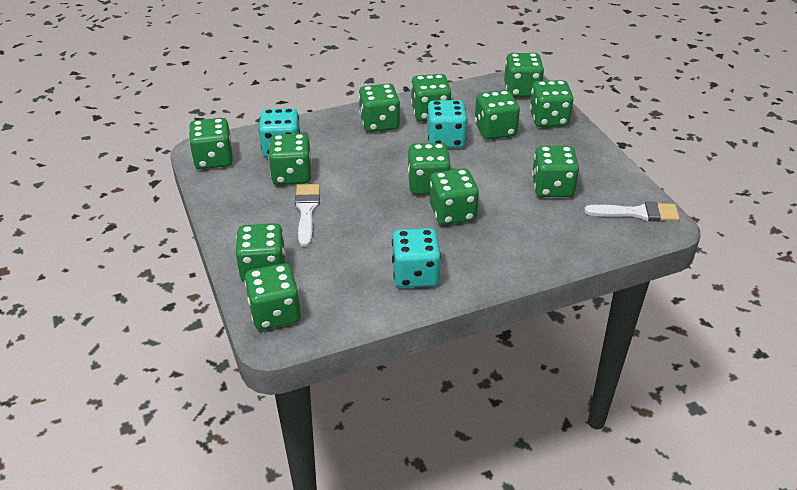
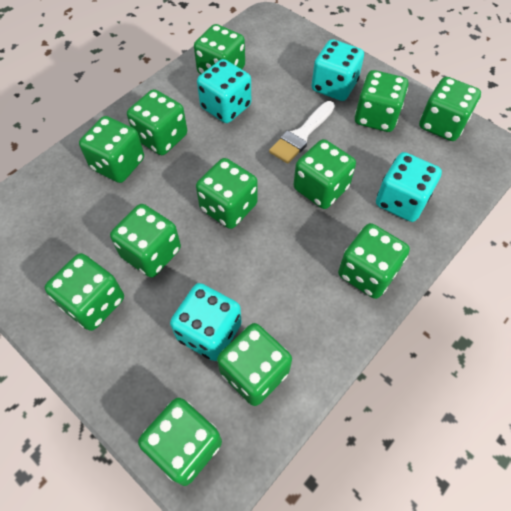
turquoise dice: 3 -> 4
white brush: 2 -> 1

